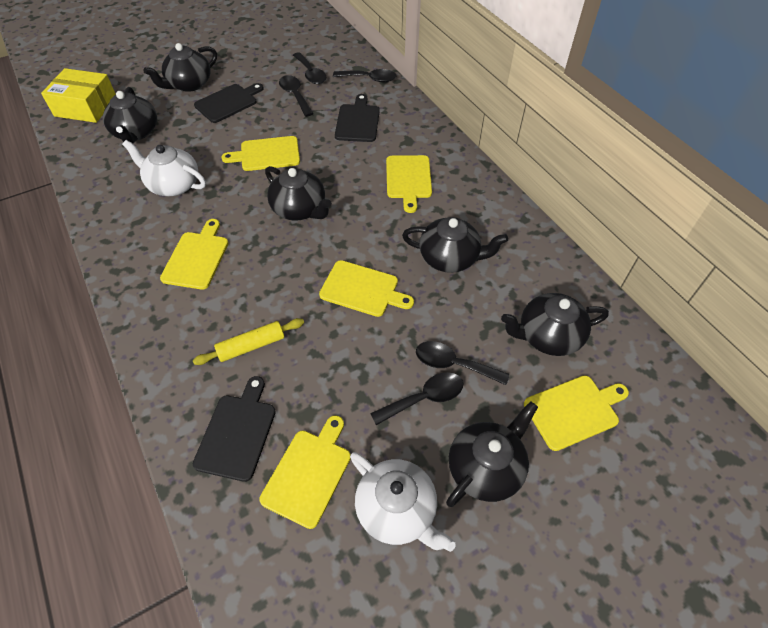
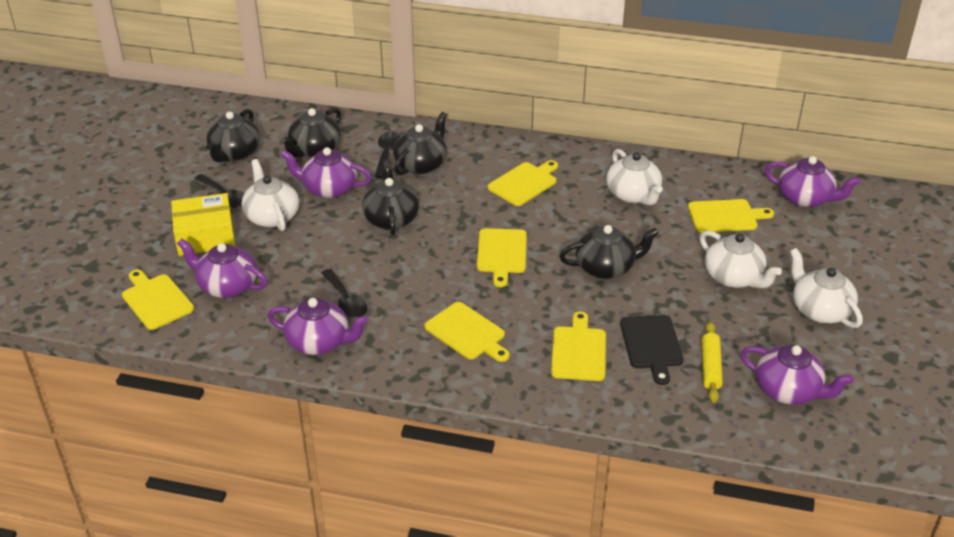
black cutting board: 3 -> 1
black spoon: 5 -> 3
black teapot: 6 -> 5
purple teapot: 0 -> 5
white teapot: 2 -> 4

